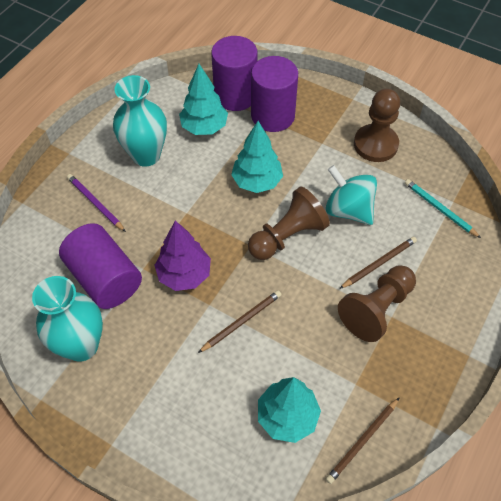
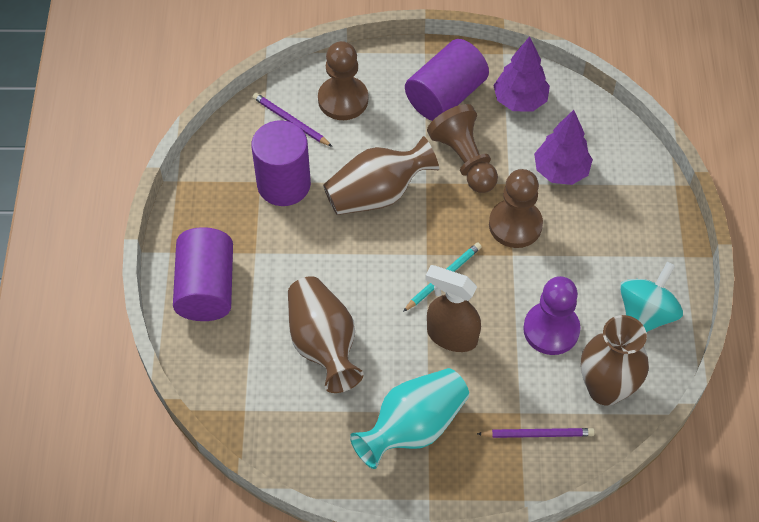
brown pencil: 3 -> 0
brown spray bottle: 0 -> 1
brown vase: 0 -> 3
purple pawn: 0 -> 1
purple pencil: 1 -> 2
purple tree: 1 -> 2
turquoise tree: 3 -> 0
turquoise vase: 2 -> 1

